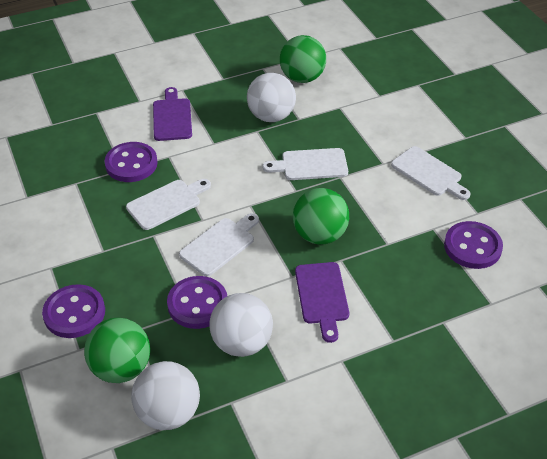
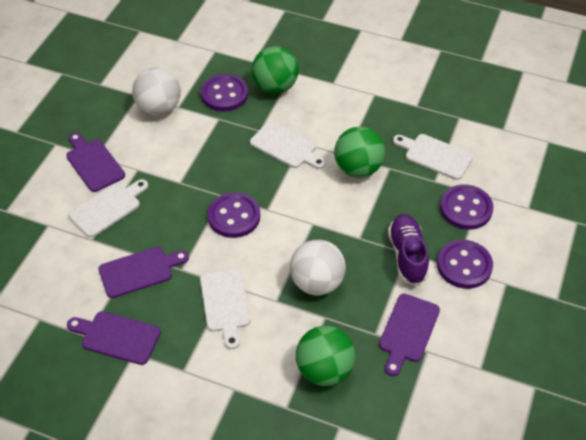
purple cutting board: 2 -> 4
purple shoe: 0 -> 1
white ball: 3 -> 2

